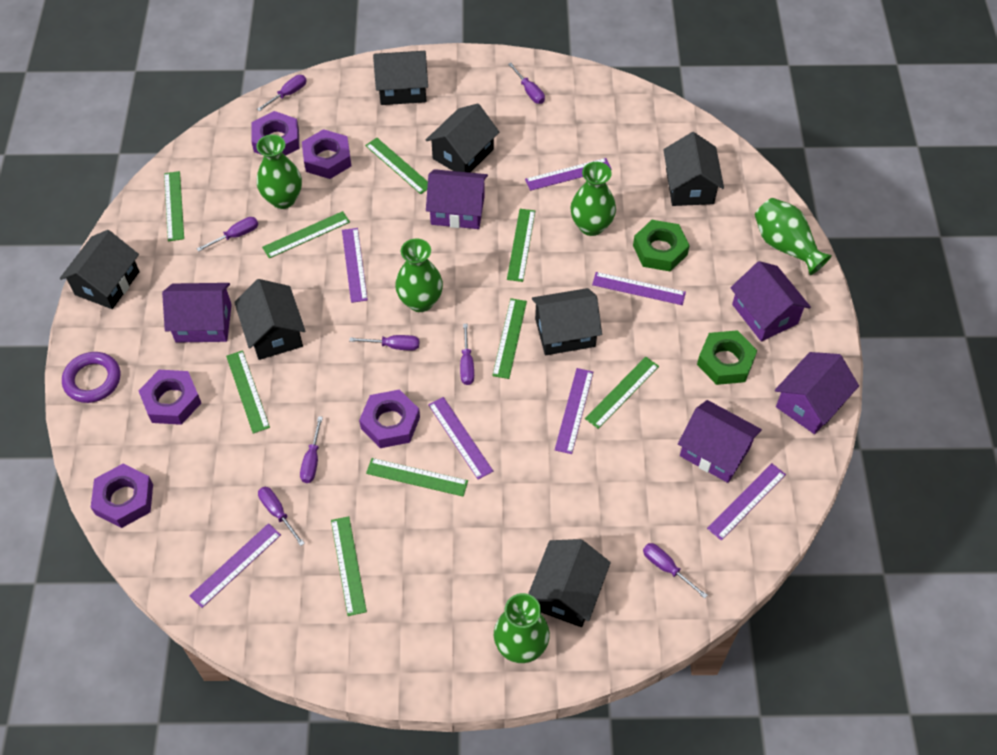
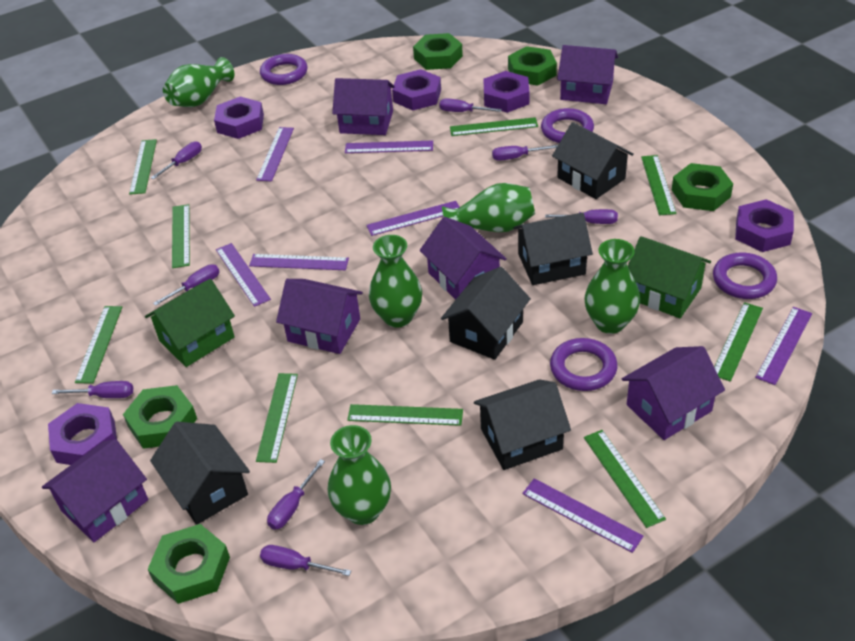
black house: 7 -> 5
green house: 0 -> 2
green nut: 2 -> 5
purple house: 5 -> 6
purple ring: 1 -> 4

